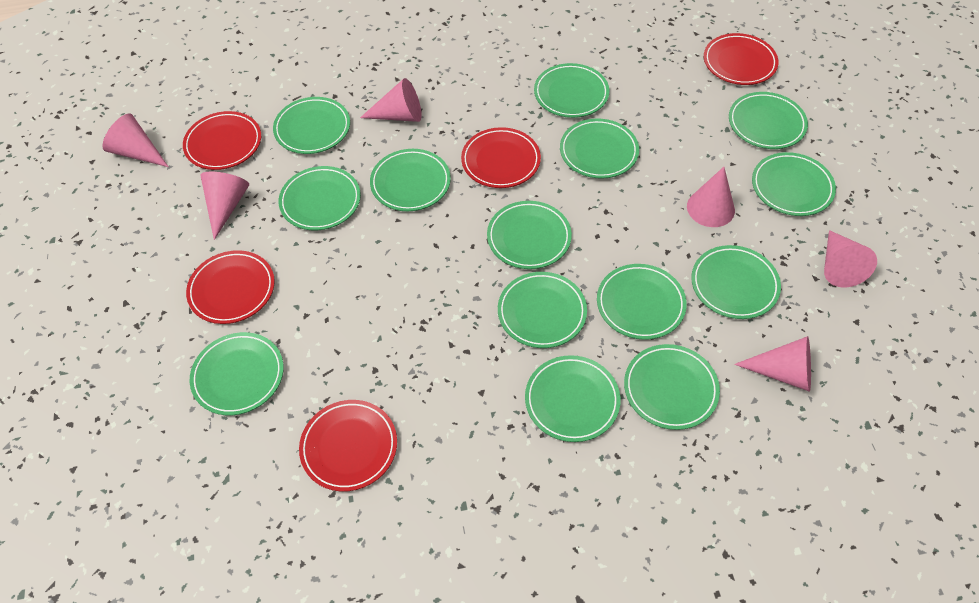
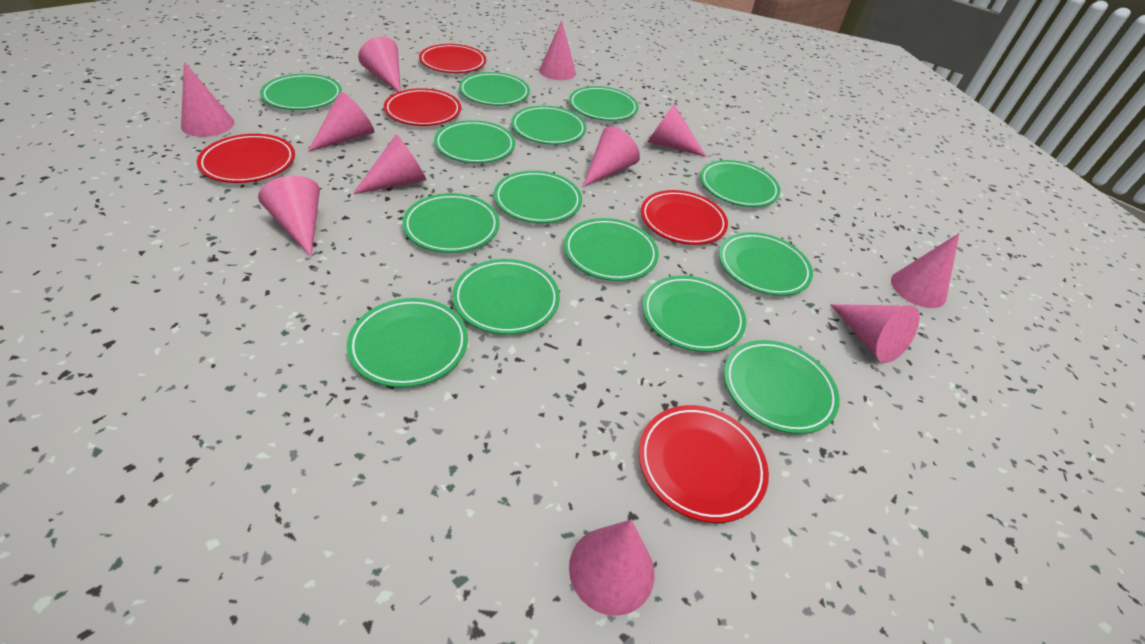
pink cone: 6 -> 11

